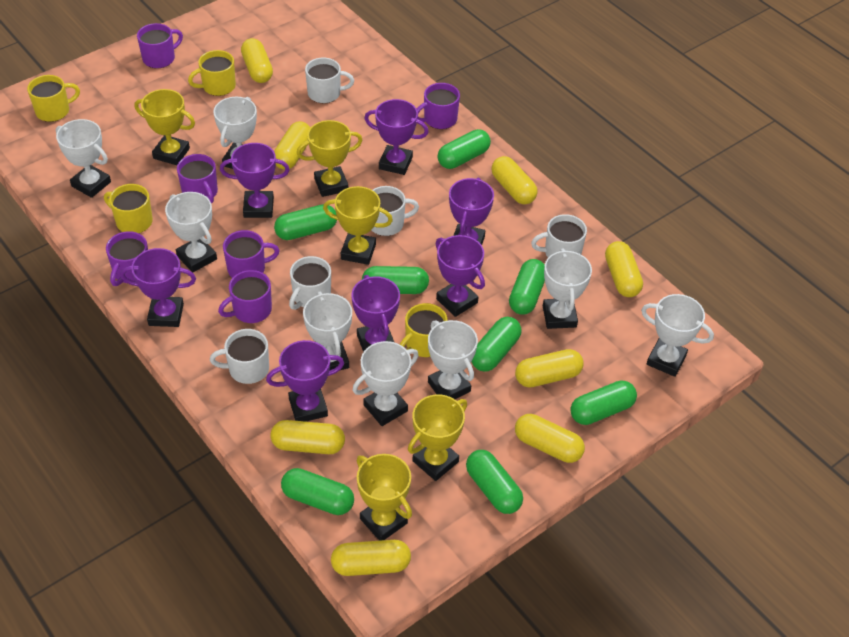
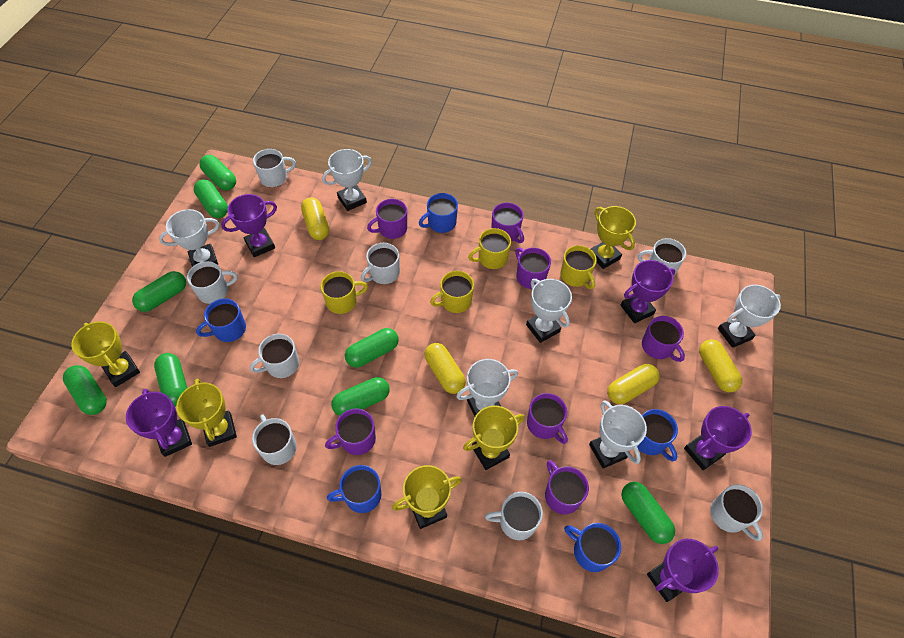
blue mug: 0 -> 5
purple mug: 6 -> 7
purple trophy: 7 -> 5
white mug: 5 -> 8
white trophy: 8 -> 6
yellow capsule: 8 -> 4

